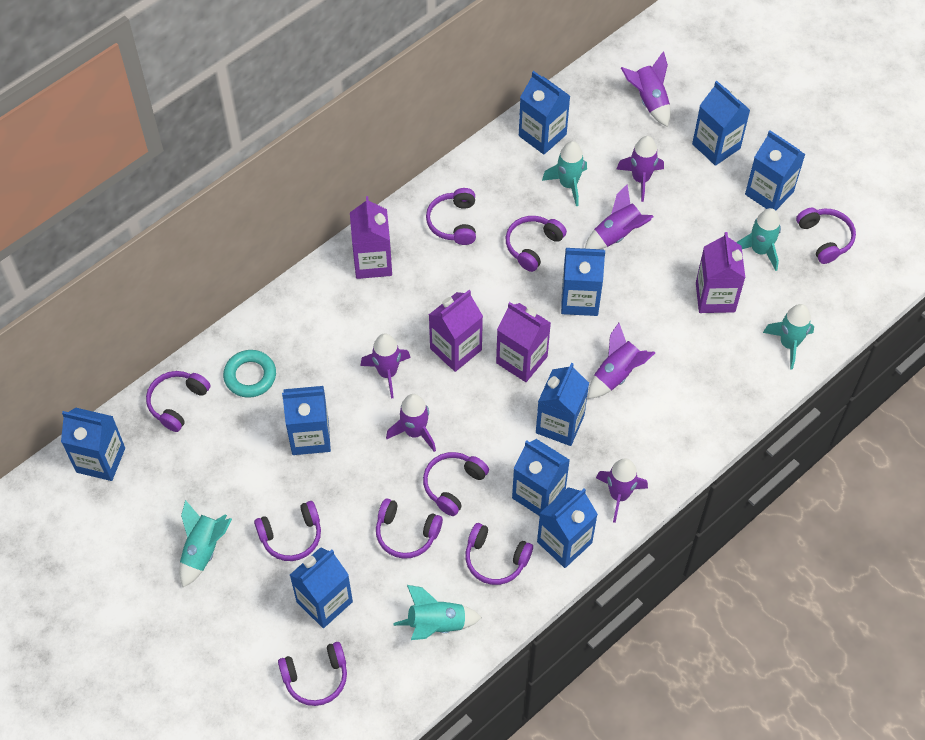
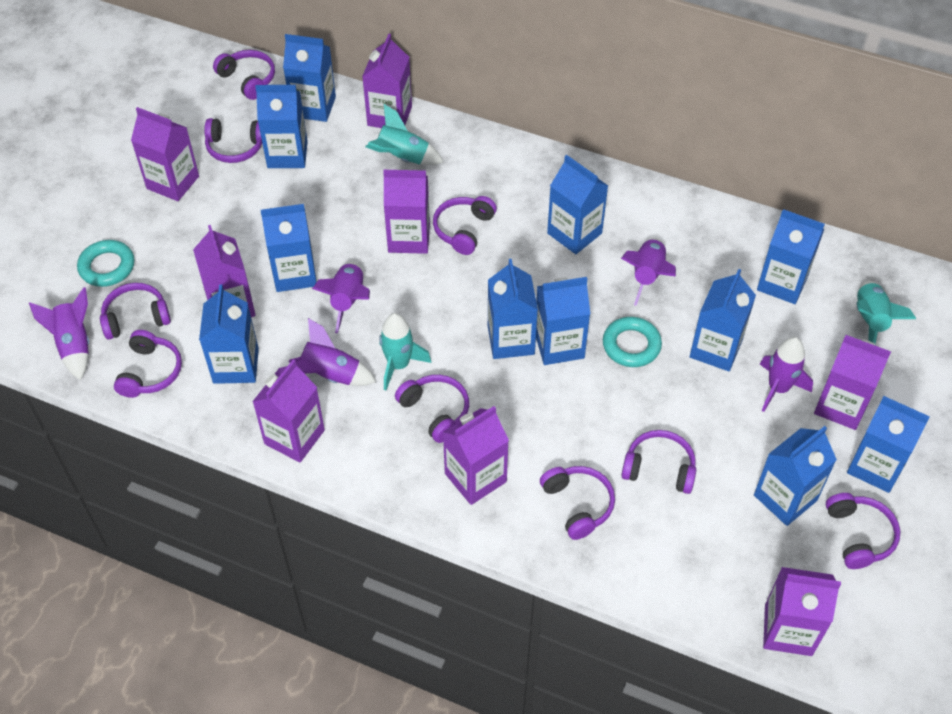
blue carton: 10 -> 11
purple carton: 4 -> 8
purple rocket: 7 -> 5
turquoise ring: 1 -> 2
turquoise rocket: 5 -> 3

